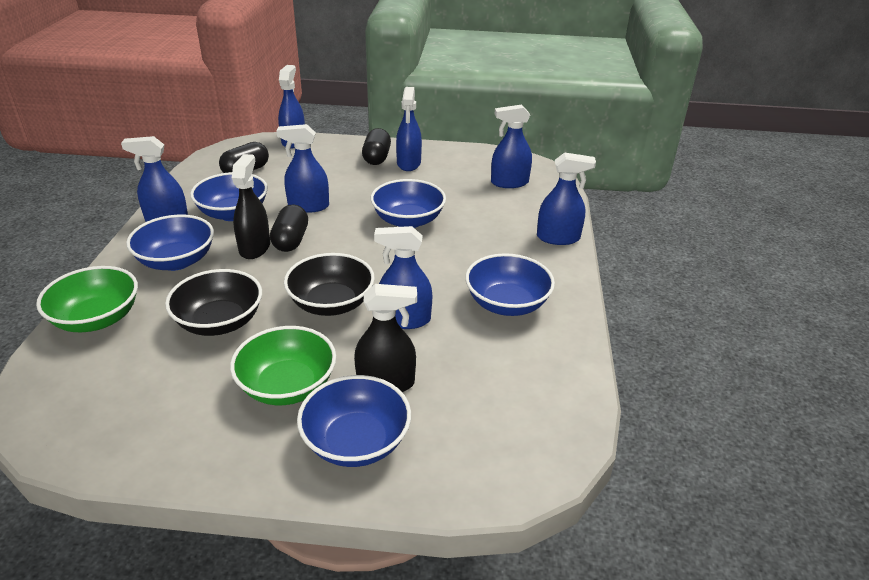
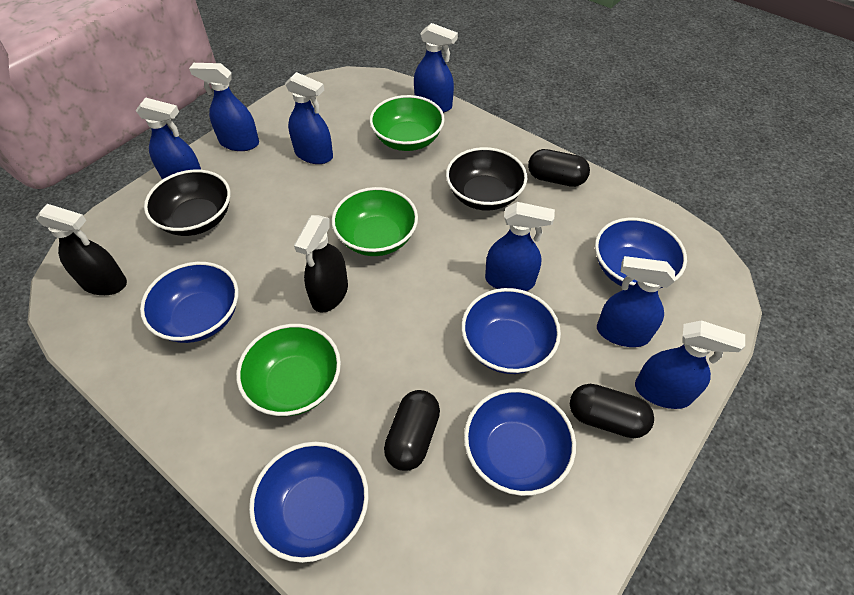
green bowl: 2 -> 3

